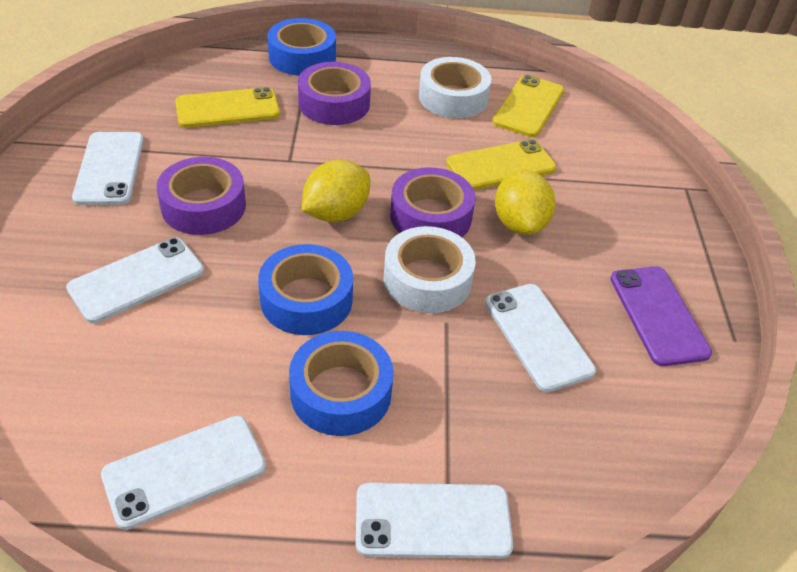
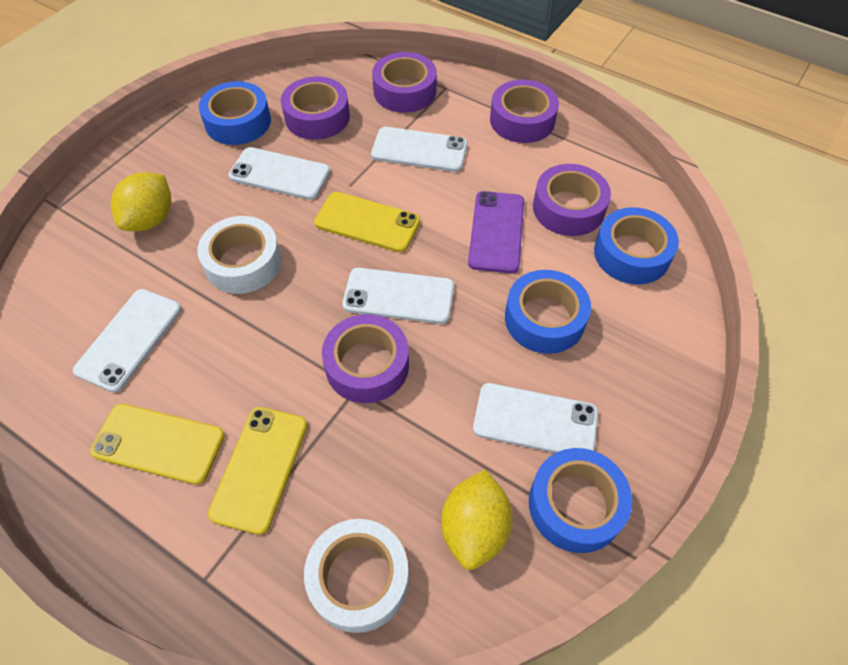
blue tape: 3 -> 4
purple tape: 3 -> 5

